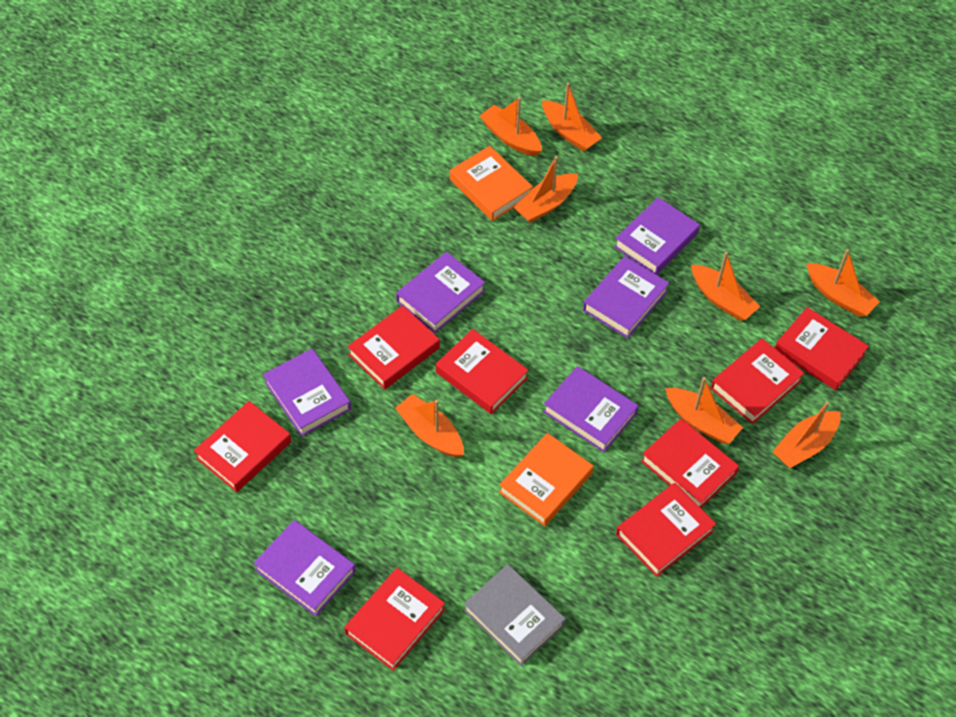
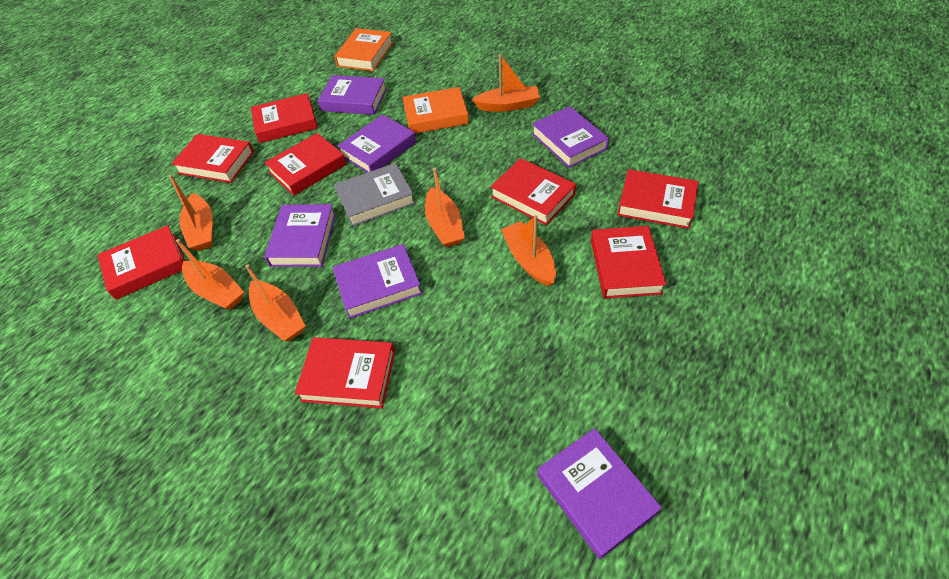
orange boat: 8 -> 6

